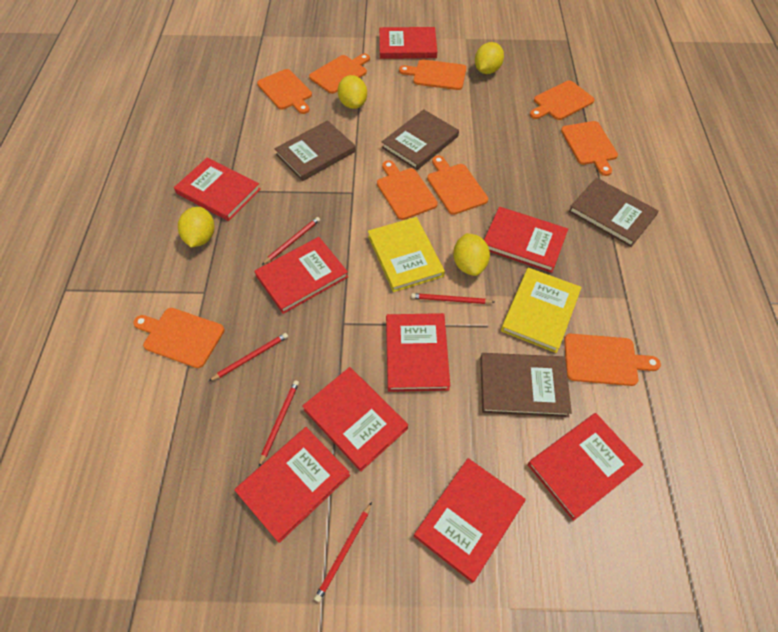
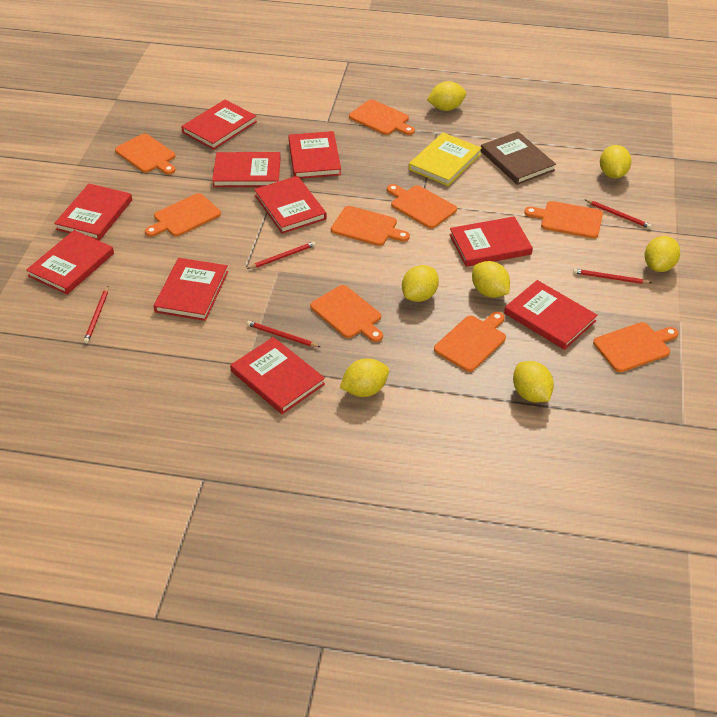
brown book: 4 -> 1
red book: 9 -> 10
yellow book: 2 -> 1
yellow lemon: 4 -> 7

